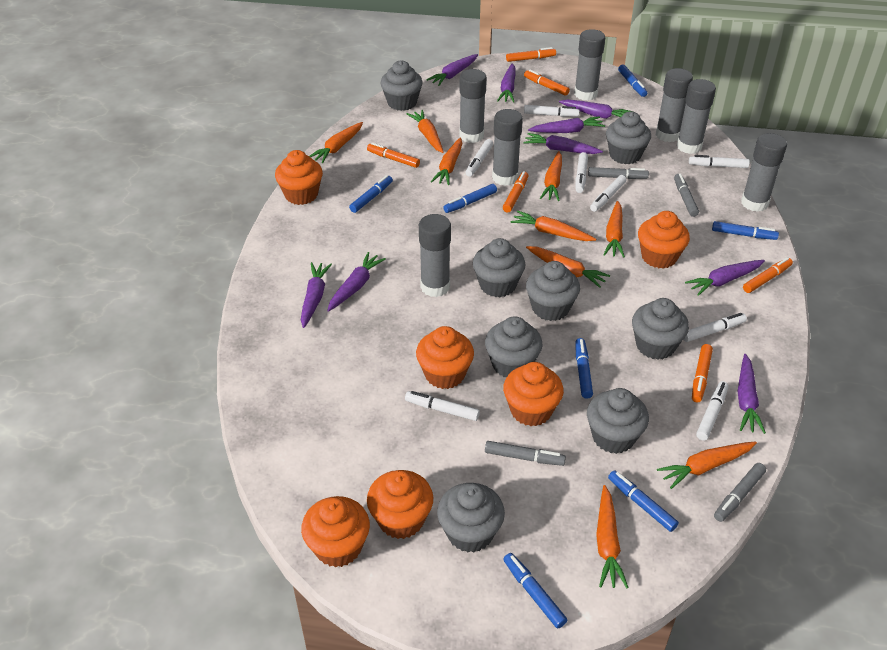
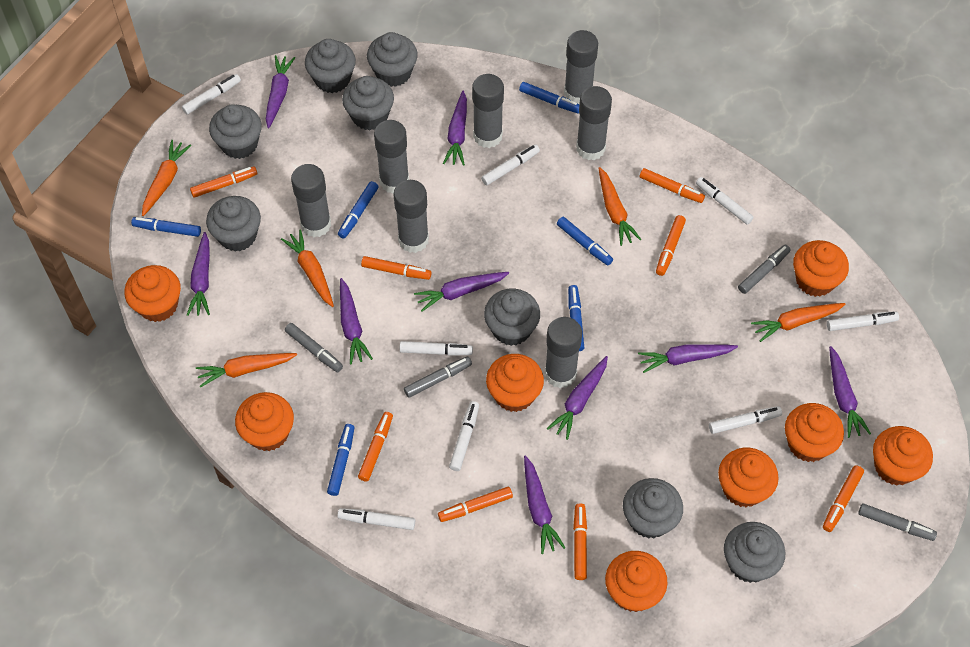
blue marker: 7 -> 6
orange carrot: 9 -> 5
orange cupcake: 6 -> 8
orange marker: 6 -> 8

